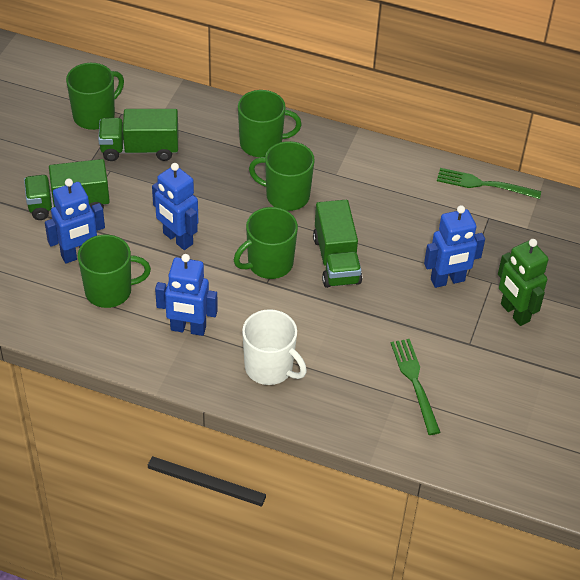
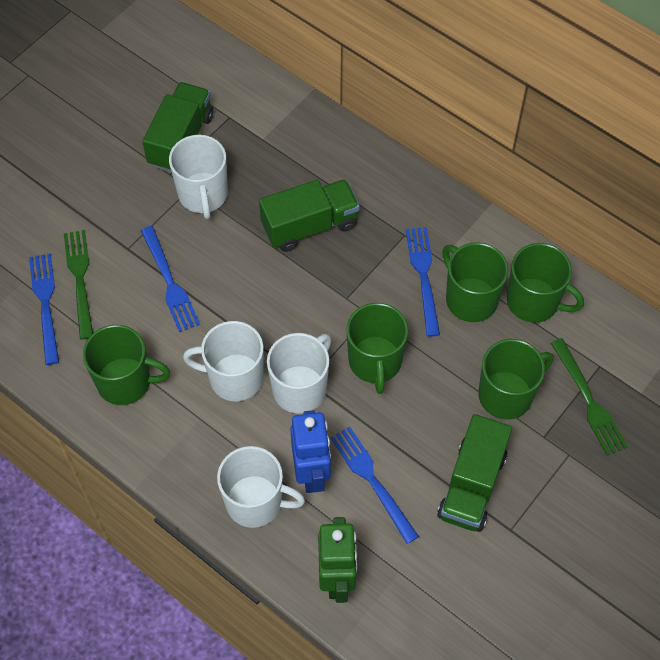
blue fork: 0 -> 4
blue robot: 4 -> 1
white mug: 1 -> 4

